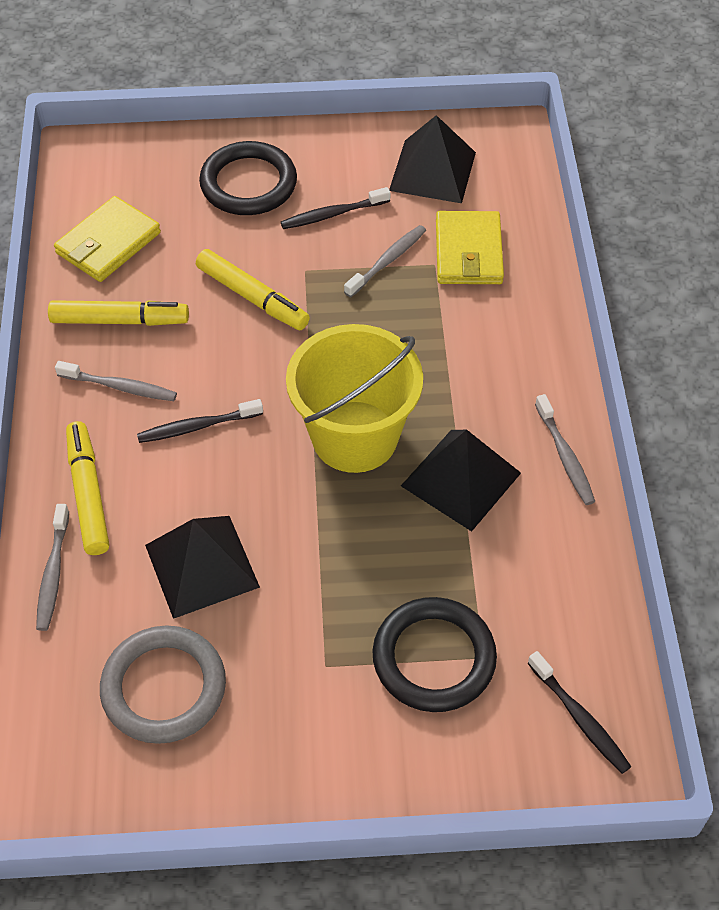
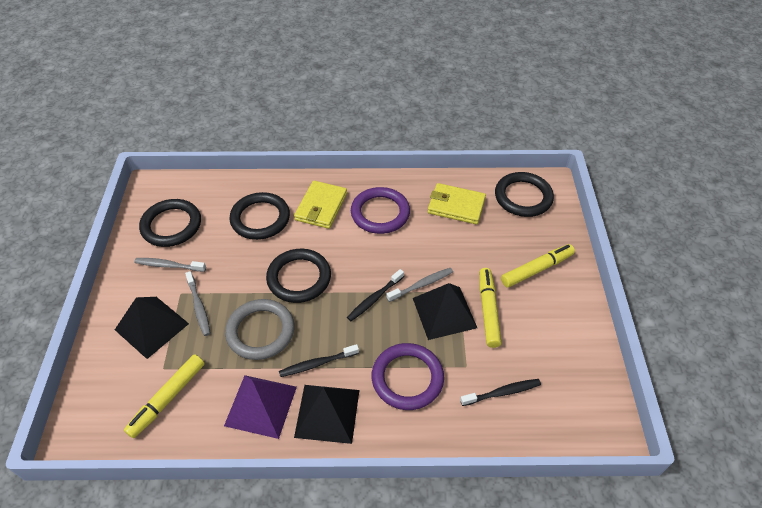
black ring: 2 -> 4
grey toothbrush: 4 -> 3
purple pyramid: 0 -> 1
purple ring: 0 -> 2
yellow bucket: 1 -> 0

